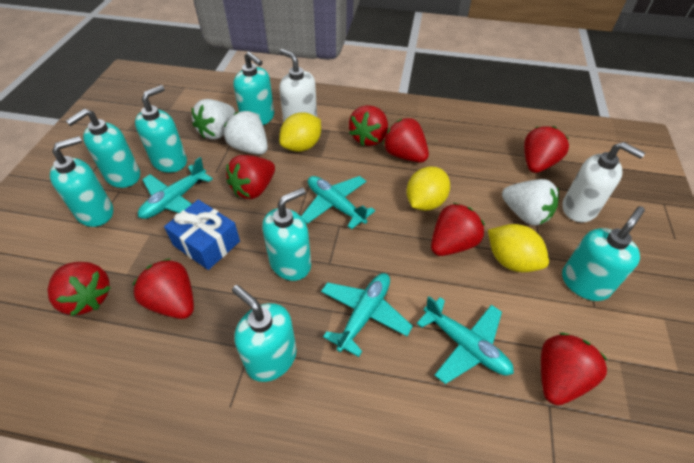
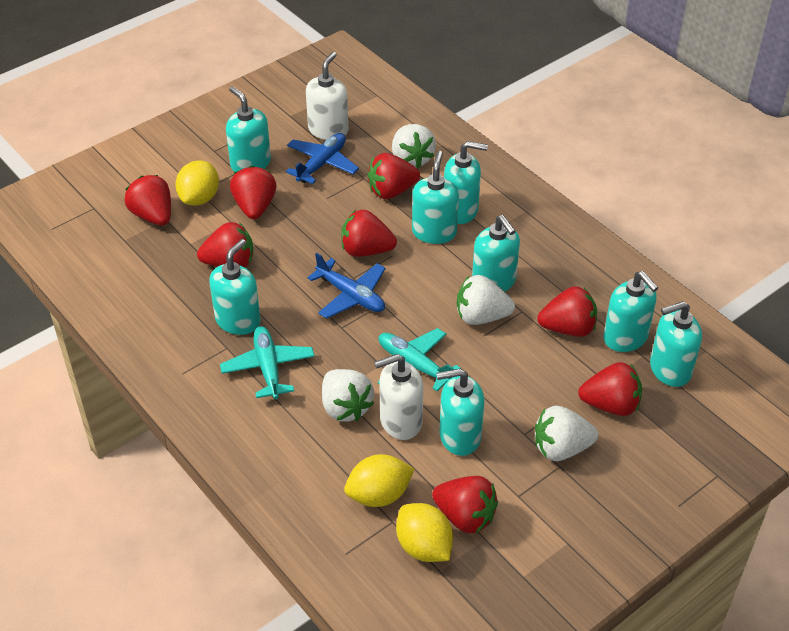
blue gift: 1 -> 0
blue plane: 0 -> 2
turquoise plane: 4 -> 2
turquoise soap dispenser: 7 -> 8
white strawberry: 3 -> 4

